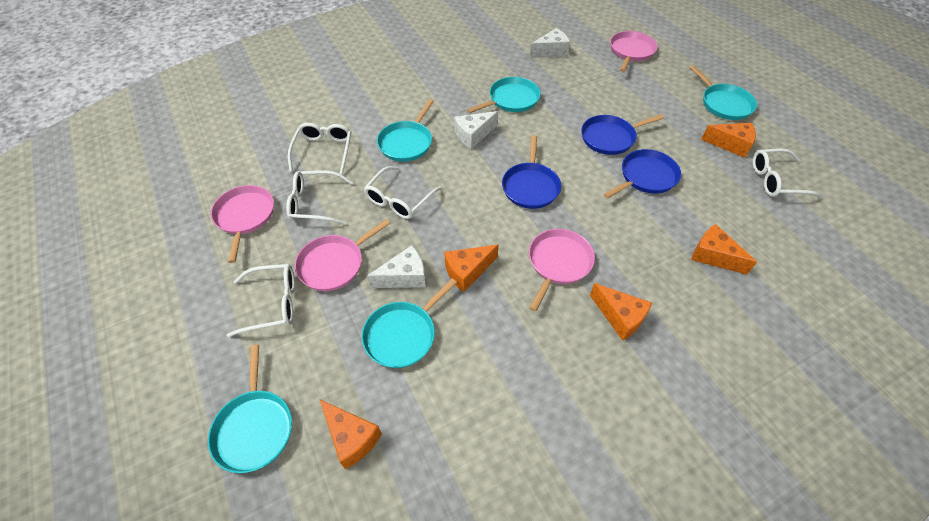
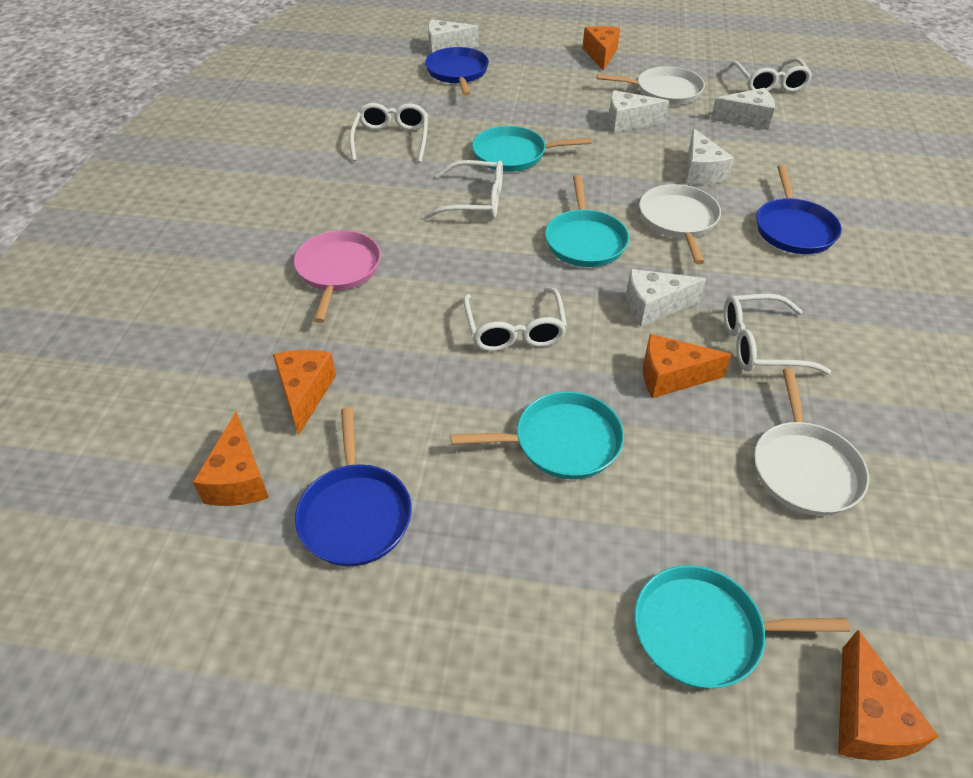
pink pan: 4 -> 1
turquoise pan: 5 -> 4
white cheese: 3 -> 5
white pan: 0 -> 3

